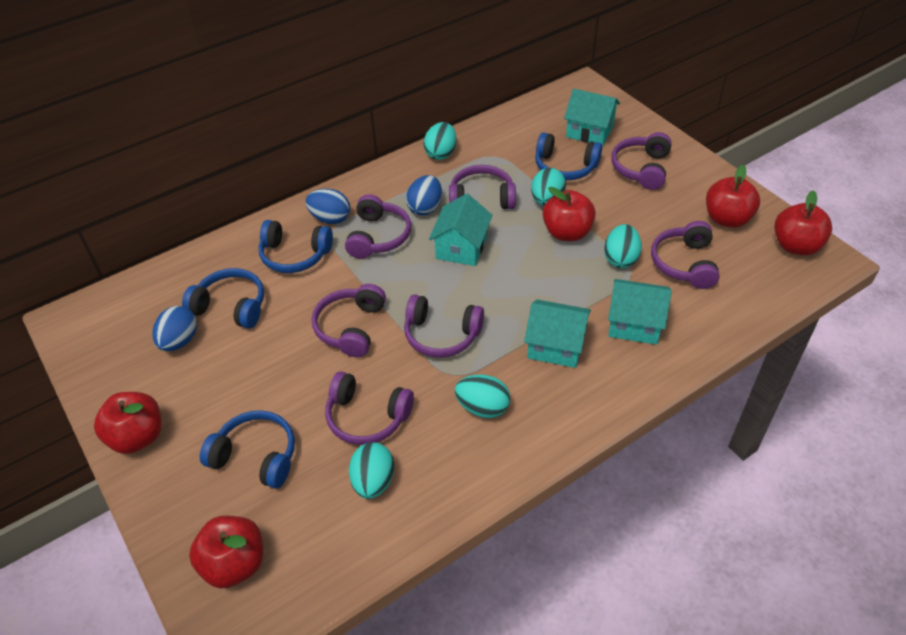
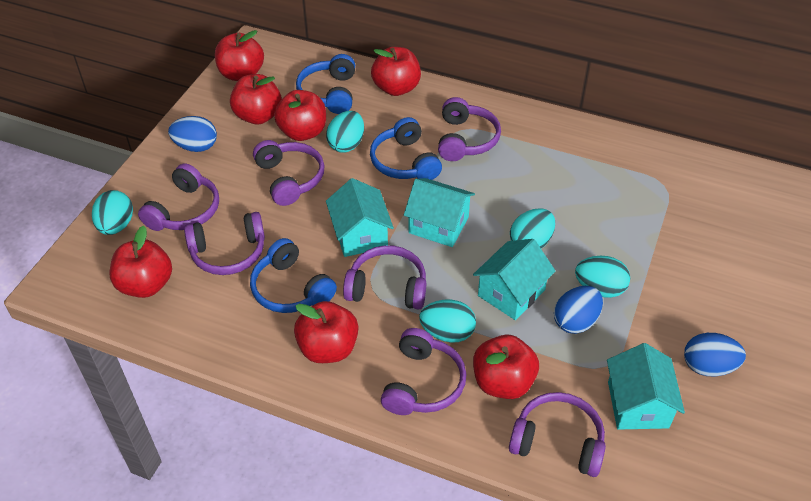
blue headphones: 4 -> 3
red apple: 5 -> 7

